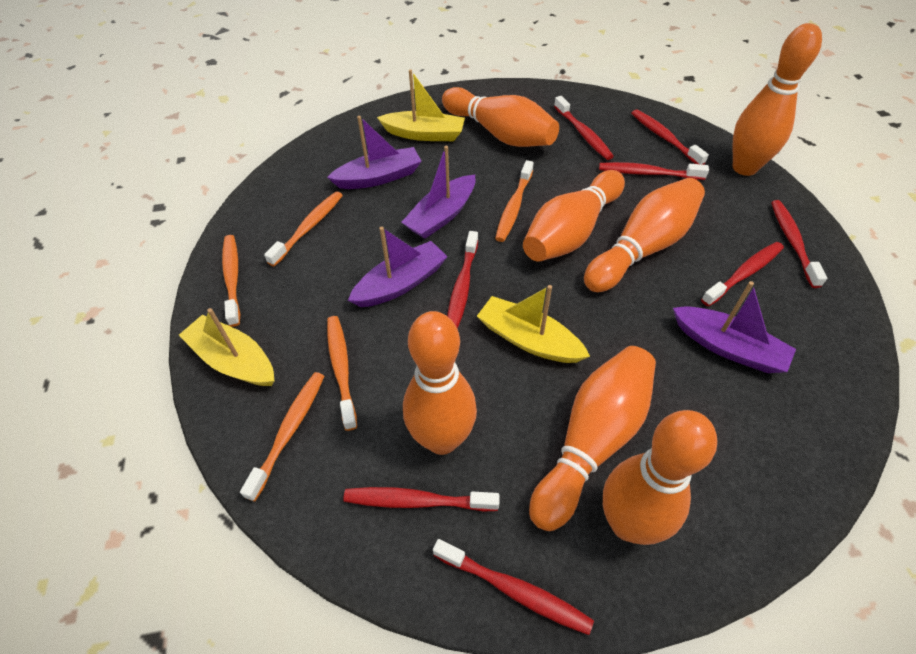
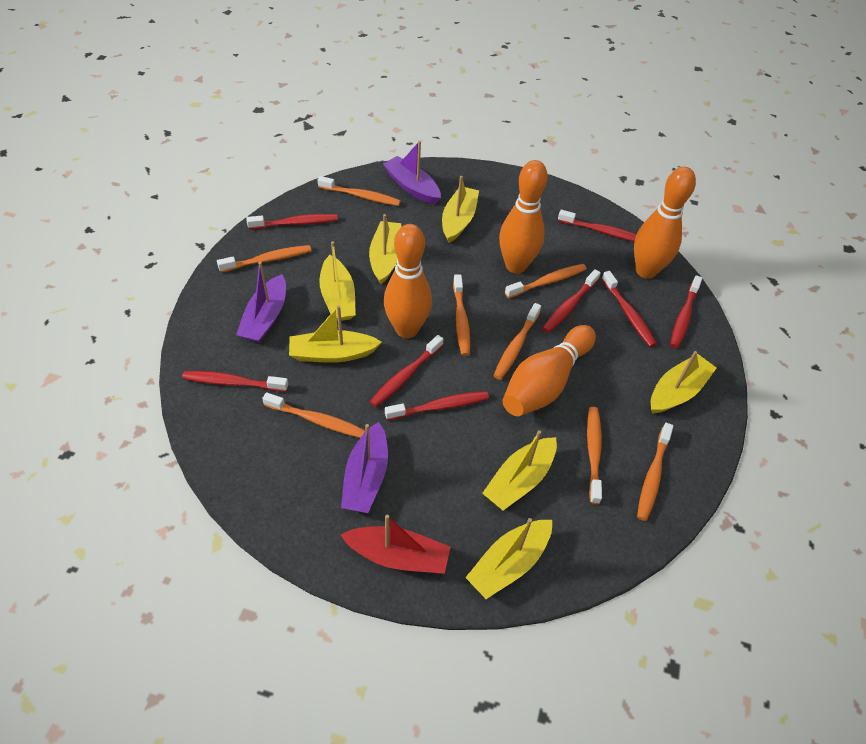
orange bowling pin: 7 -> 4
orange toothbrush: 5 -> 8
purple boat: 4 -> 3
red boat: 0 -> 1
yellow boat: 3 -> 7

